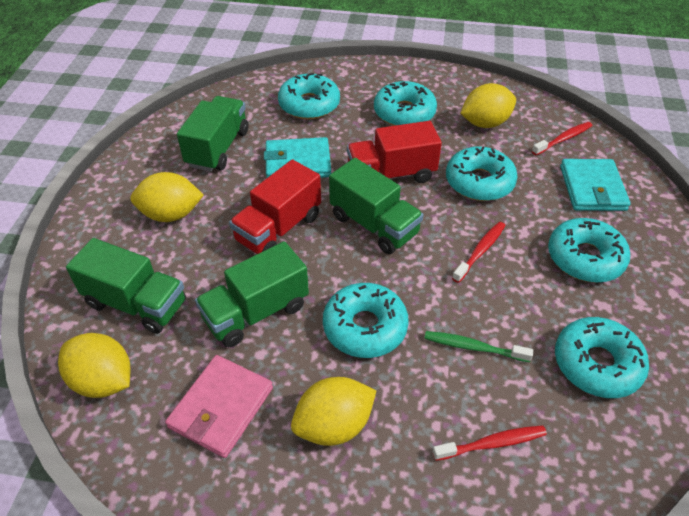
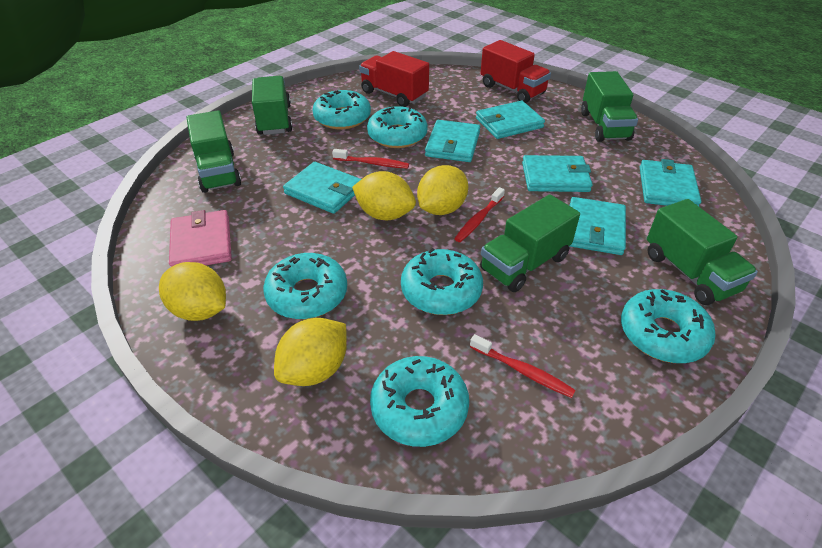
green toothbrush: 1 -> 0
green truck: 4 -> 5
turquoise wallet: 2 -> 6

